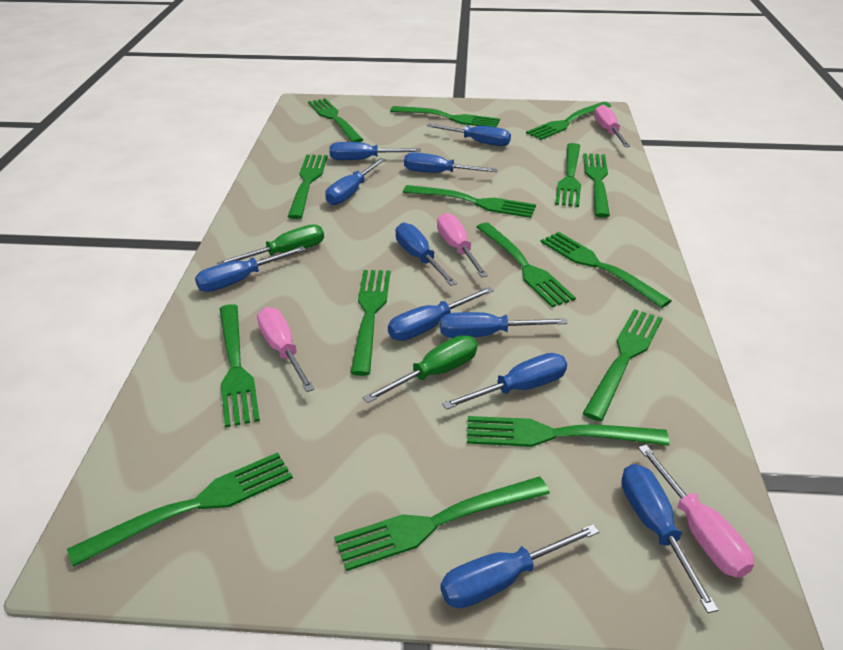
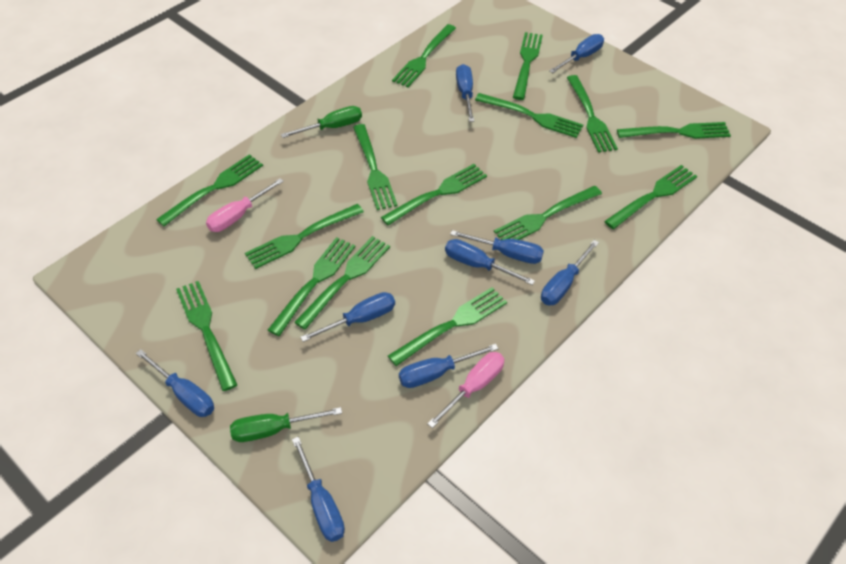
blue screwdriver: 11 -> 9
pink screwdriver: 4 -> 2

